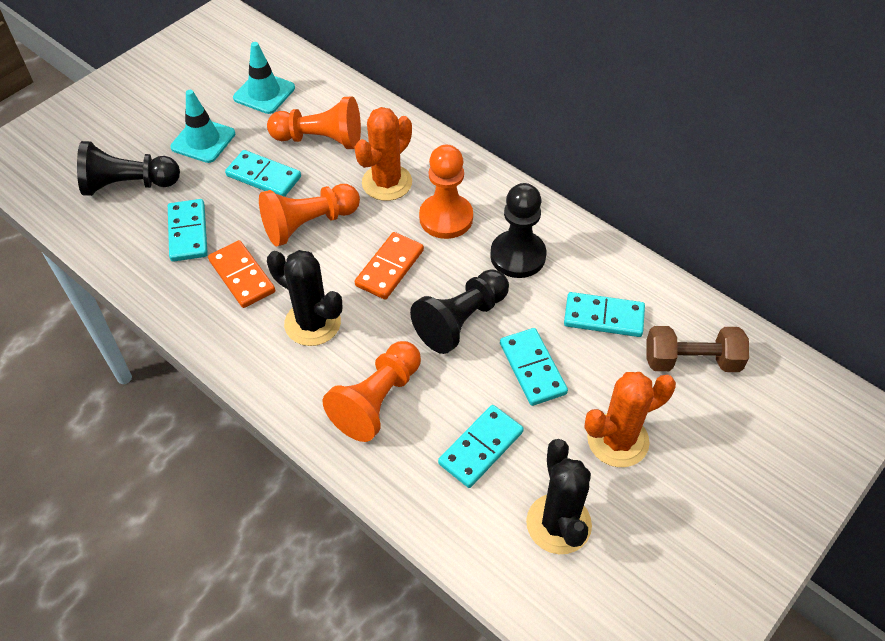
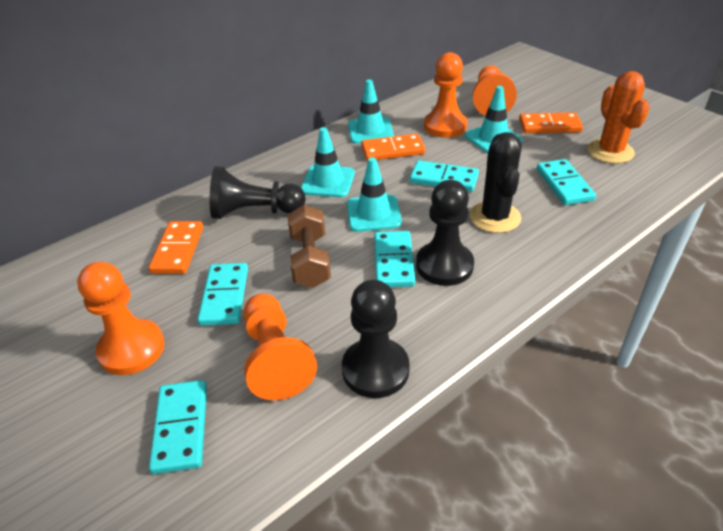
black cactus: 2 -> 1
orange cactus: 2 -> 1
orange domino: 2 -> 3
turquoise traffic cone: 2 -> 4

